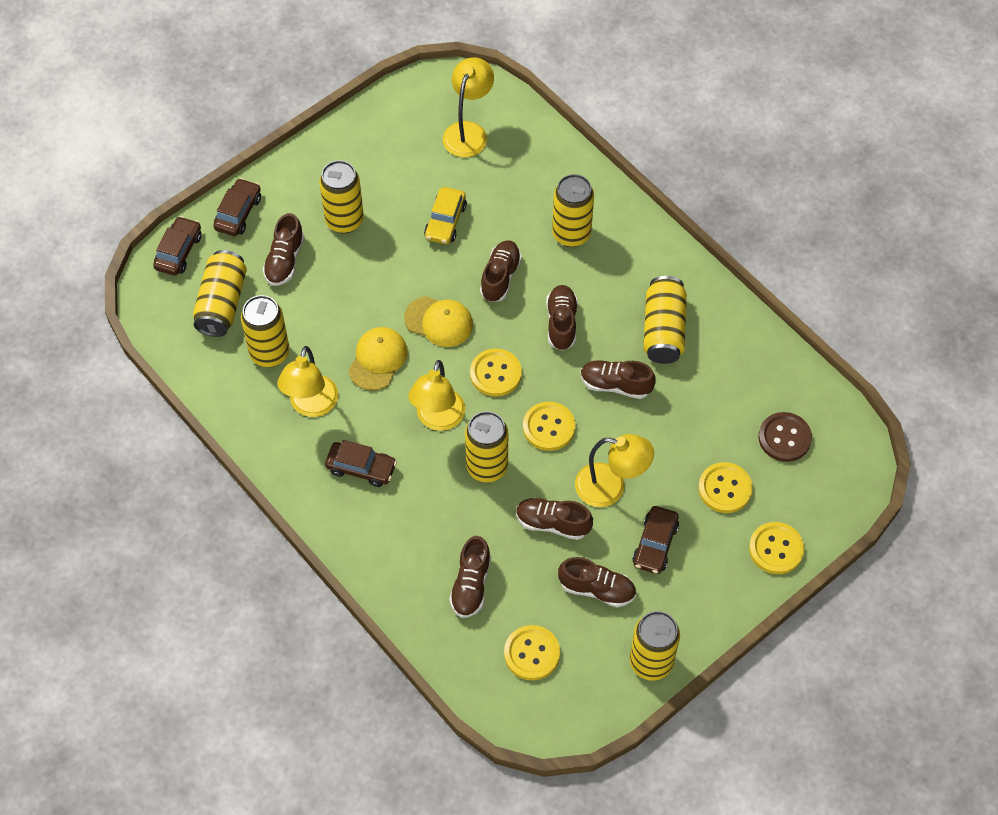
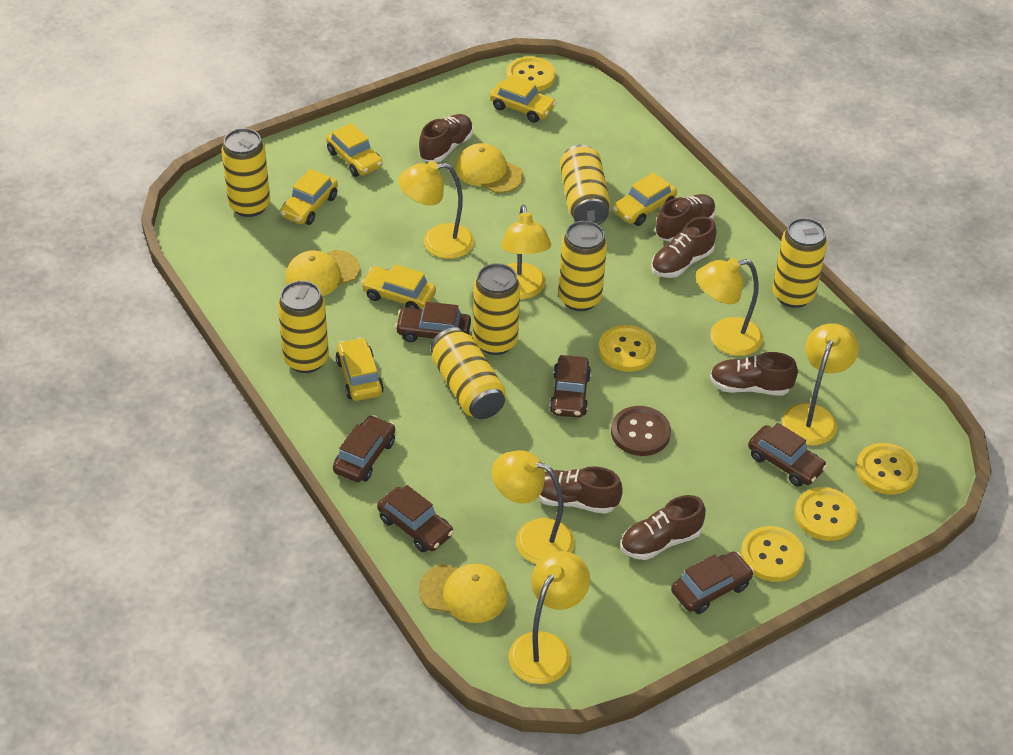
brown car: 4 -> 6
brown shoe: 7 -> 6
yellow cap: 2 -> 3
yellow car: 1 -> 6
yellow lamp: 4 -> 6

